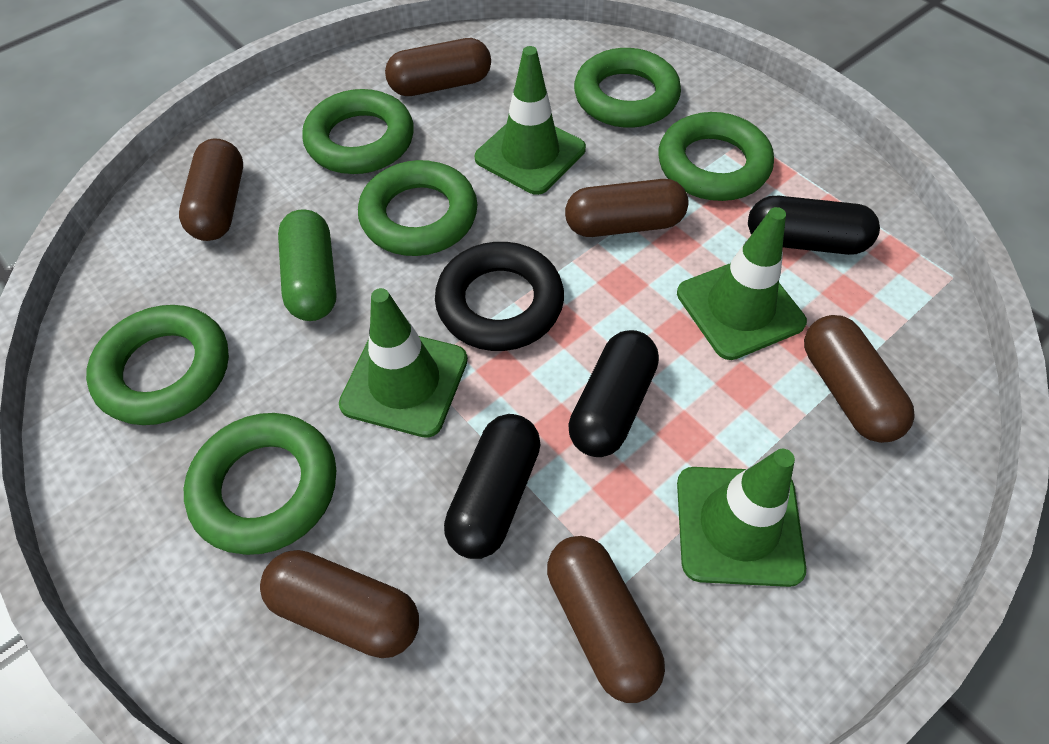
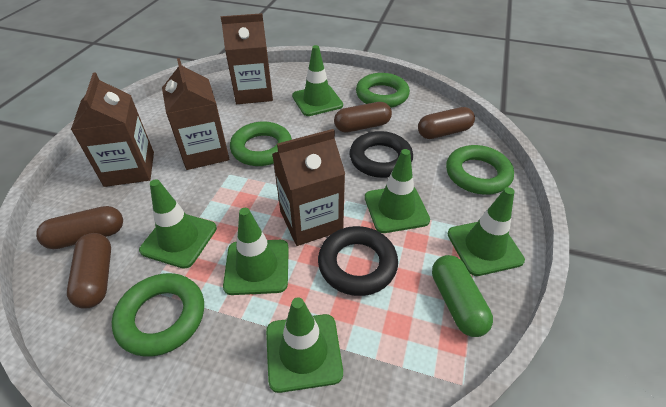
black capsule: 3 -> 0
black ring: 1 -> 2
brown capsule: 6 -> 4
brown carton: 0 -> 4
green ring: 6 -> 4
green traffic cone: 4 -> 6

